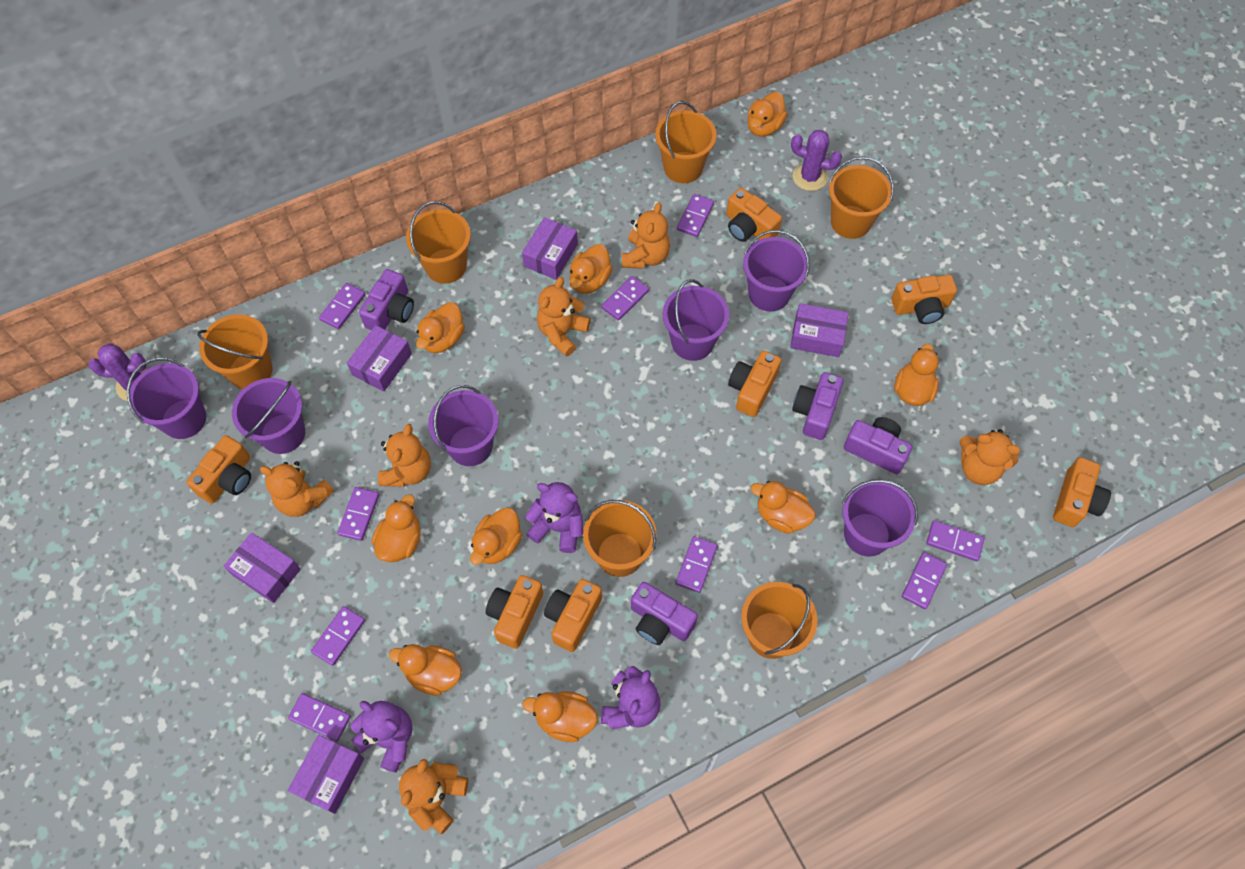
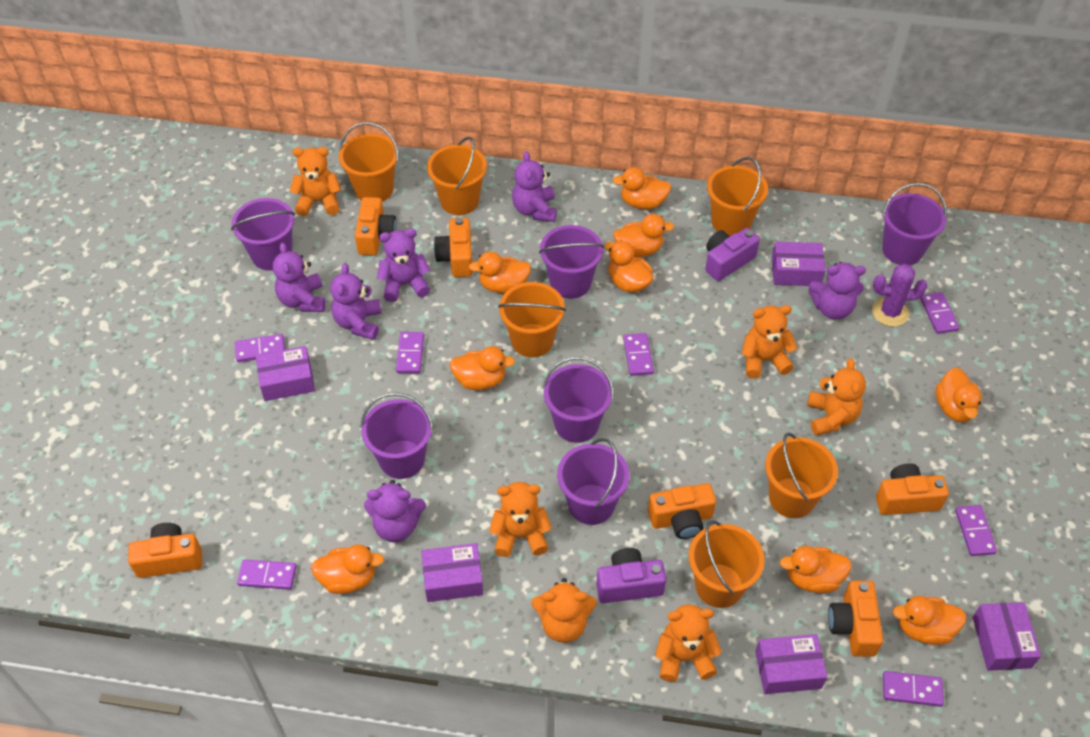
orange camera: 7 -> 6
purple cactus: 2 -> 1
purple camera: 4 -> 2
purple domino: 9 -> 7
purple teddy bear: 3 -> 6

